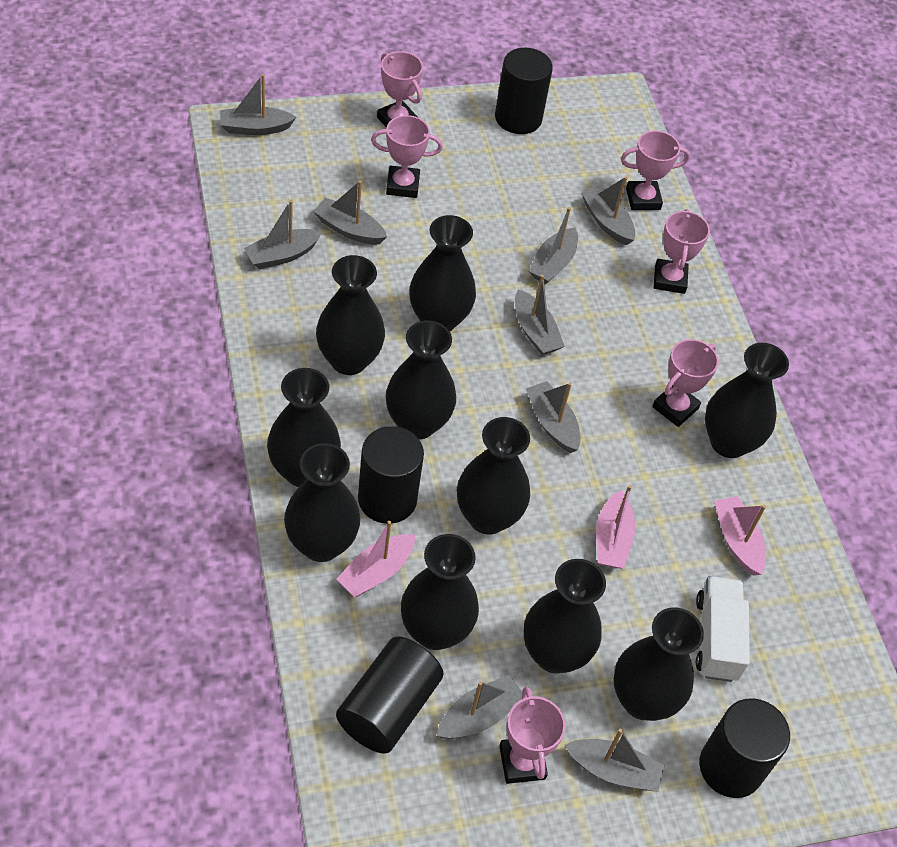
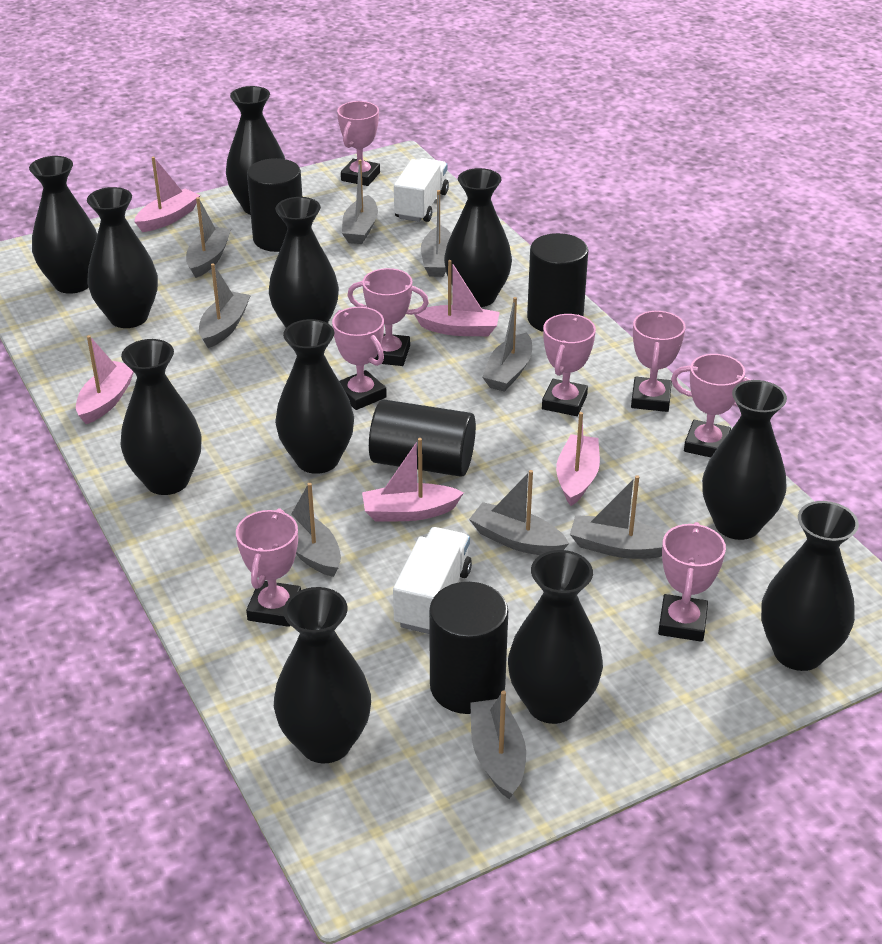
black vase: 10 -> 11
pink boat: 3 -> 5
pink trophy: 6 -> 8
white truck: 1 -> 2

